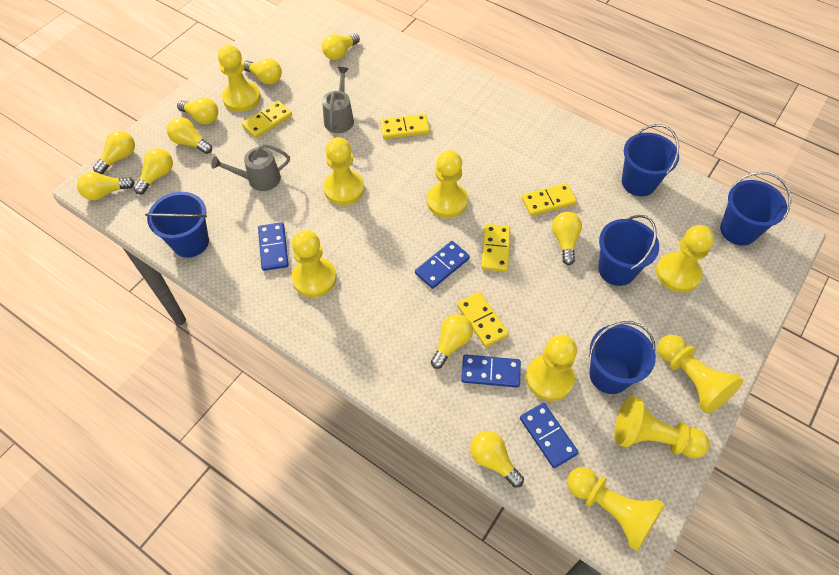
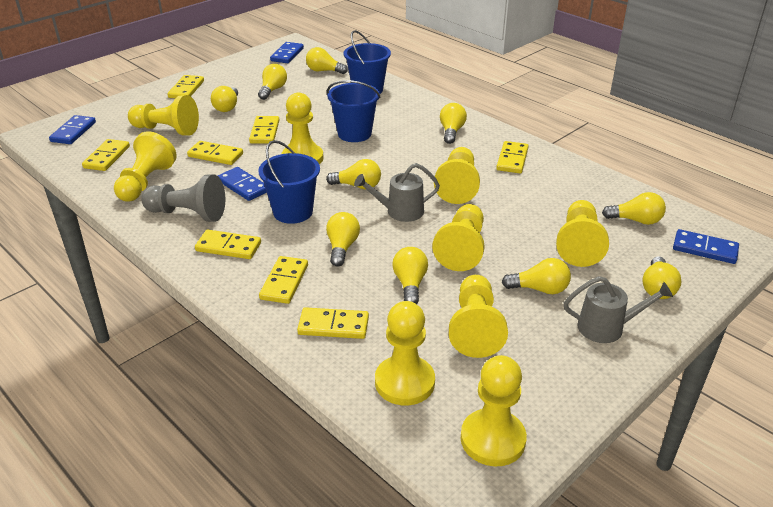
blue bucket: 5 -> 3
grey pawn: 0 -> 1
yellow domino: 5 -> 8

